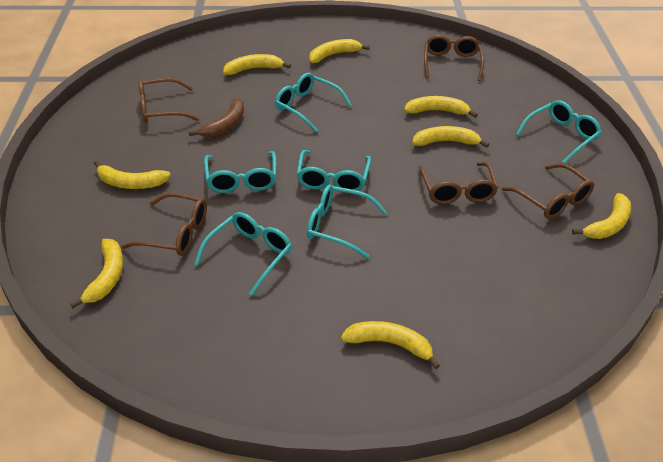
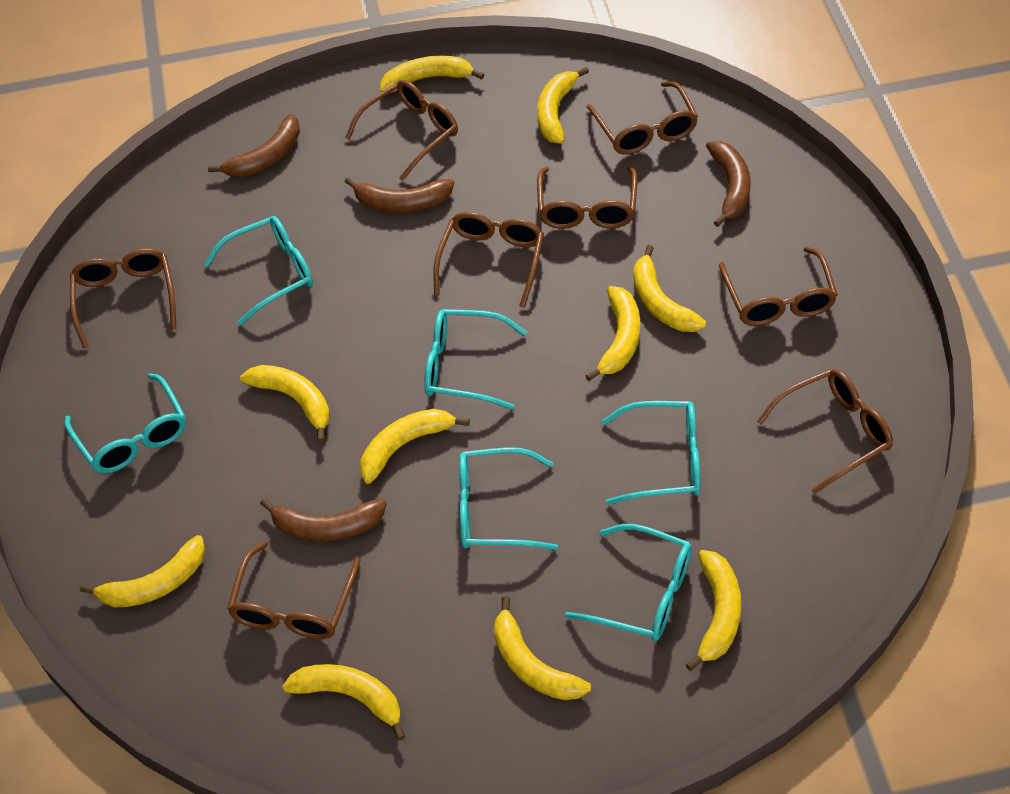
brown banana: 1 -> 4
brown glasses: 5 -> 8
yellow banana: 8 -> 10

